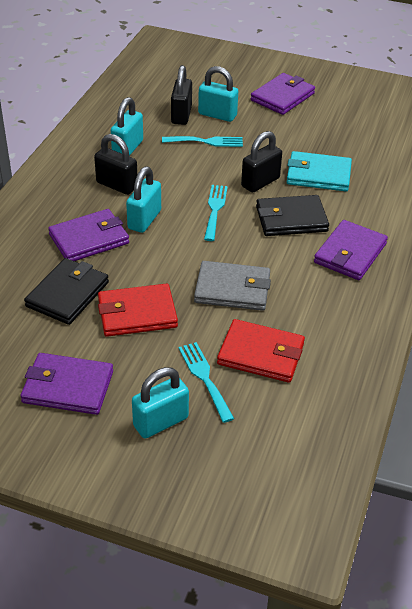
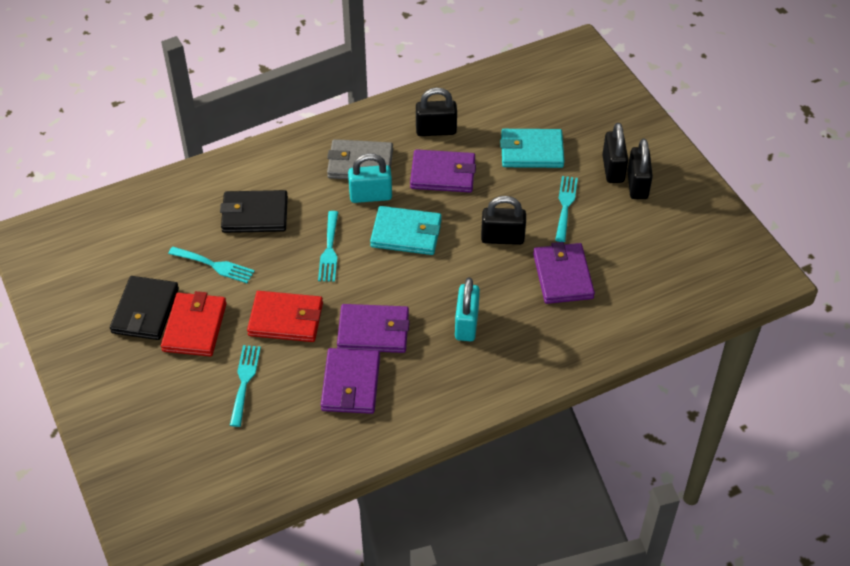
black padlock: 3 -> 4
turquoise fork: 3 -> 4
turquoise padlock: 4 -> 2
turquoise wallet: 1 -> 2

